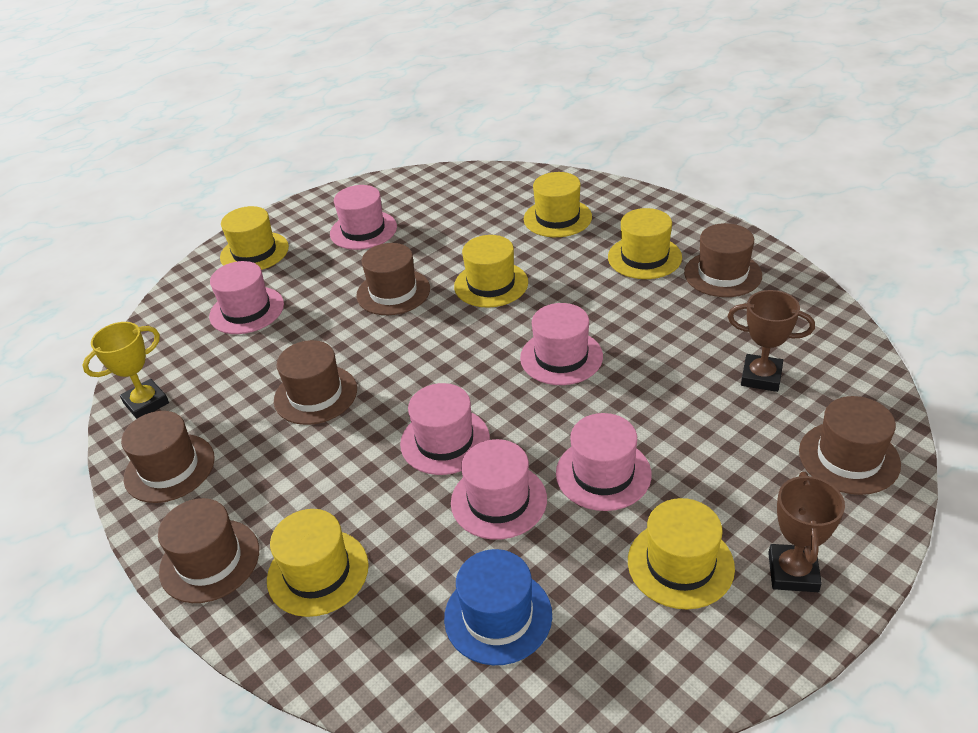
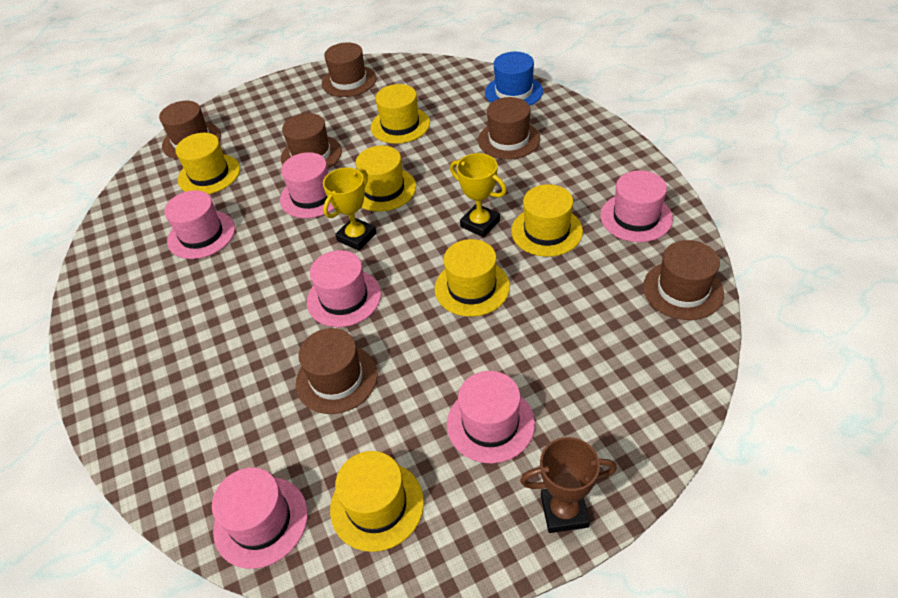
brown trophy: 2 -> 1
yellow trophy: 1 -> 2

